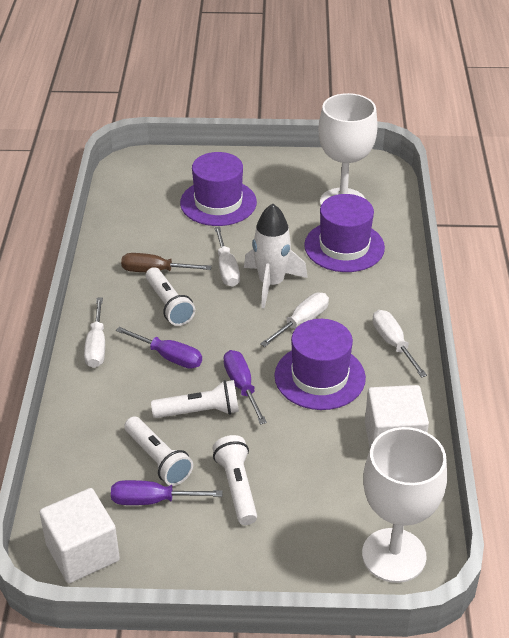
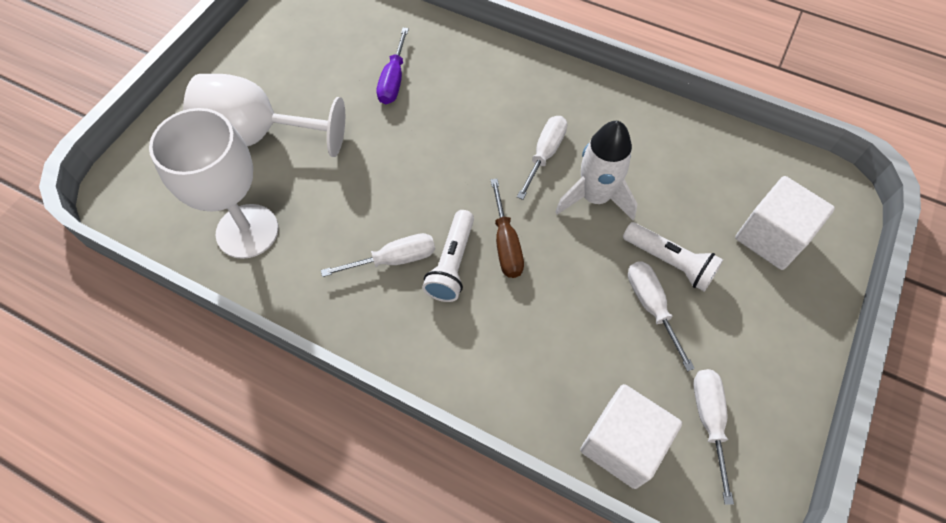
purple hat: 3 -> 0
purple screwdriver: 3 -> 1
white flashlight: 4 -> 2

